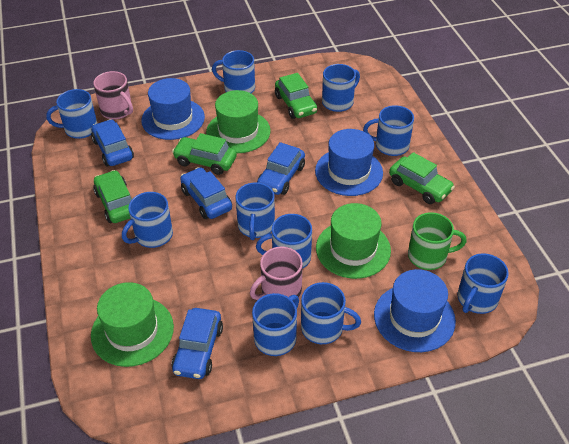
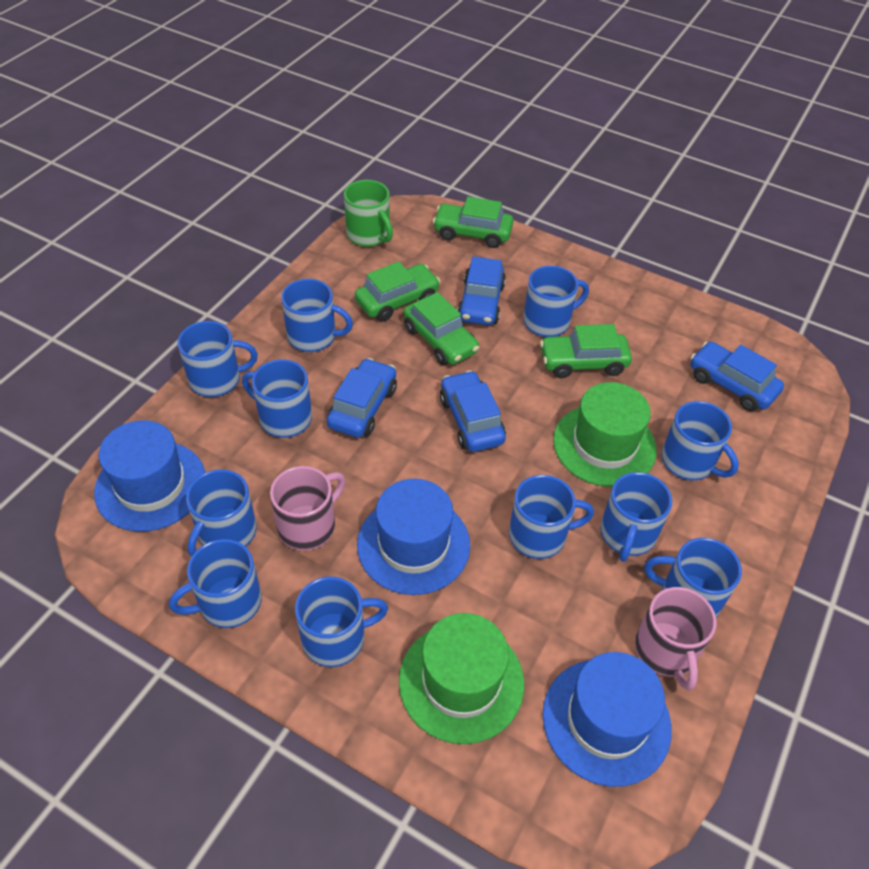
blue mug: 10 -> 11
green hat: 3 -> 2

